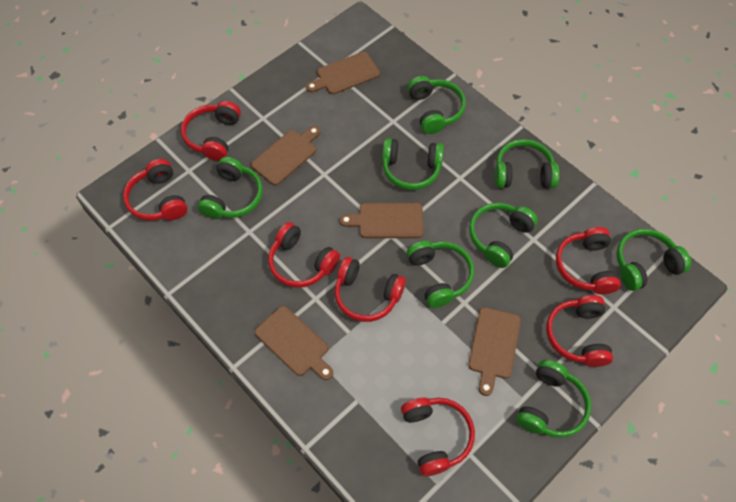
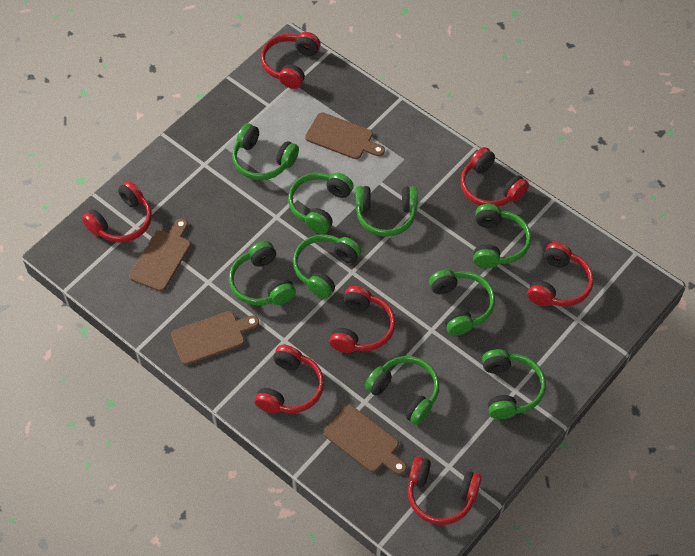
brown cutting board: 5 -> 4
green headphones: 8 -> 9

